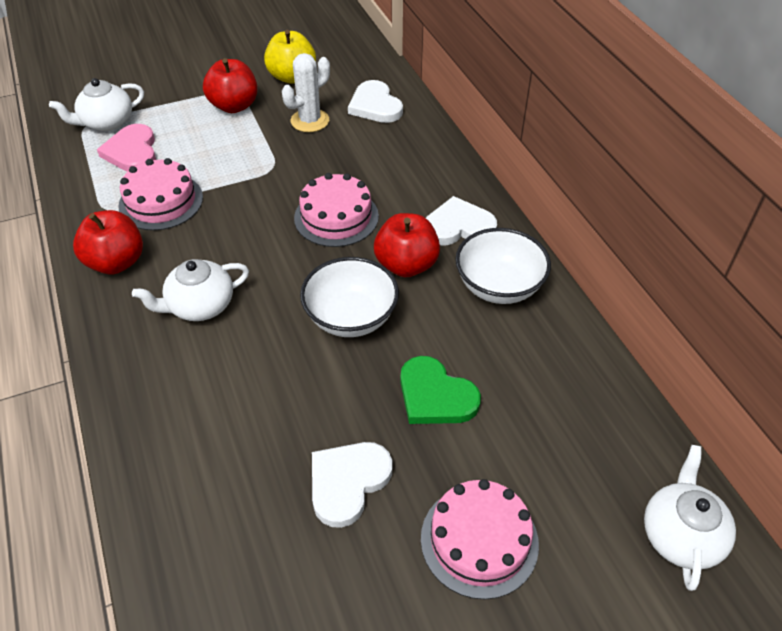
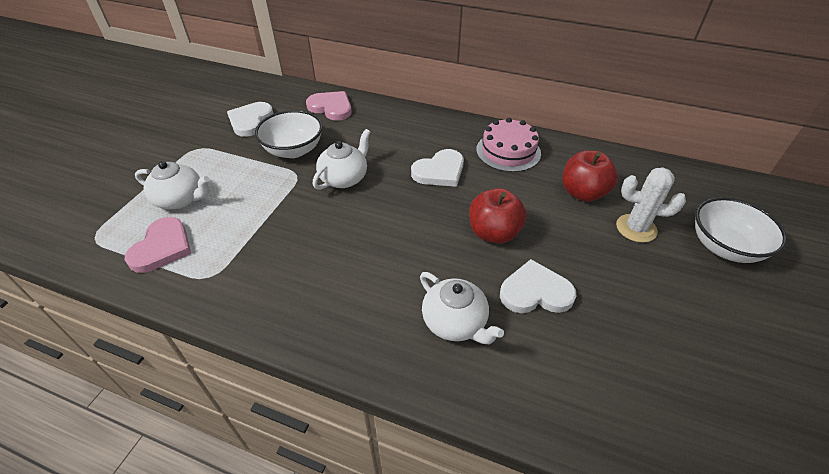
green heart: 1 -> 0
pink cake: 3 -> 1
pink heart: 1 -> 2
red apple: 3 -> 2
yellow apple: 1 -> 0

